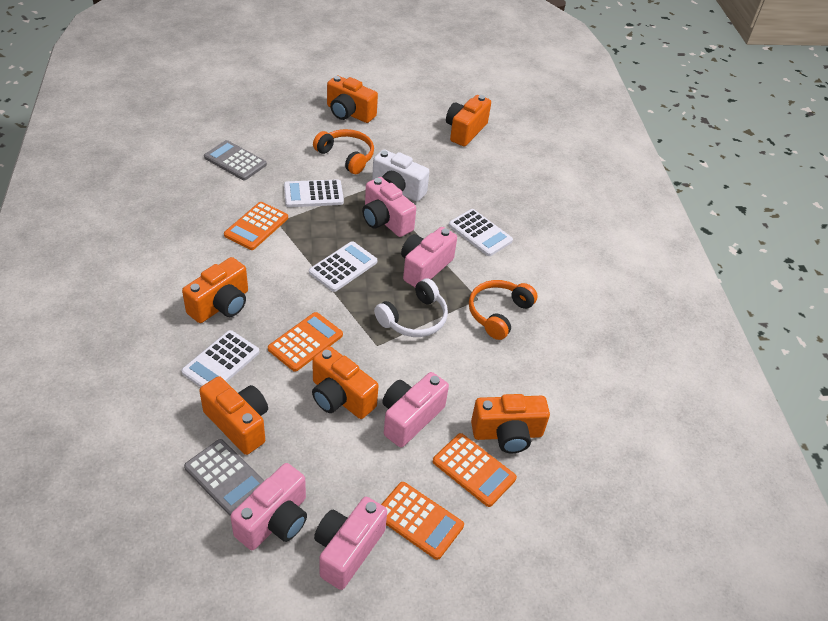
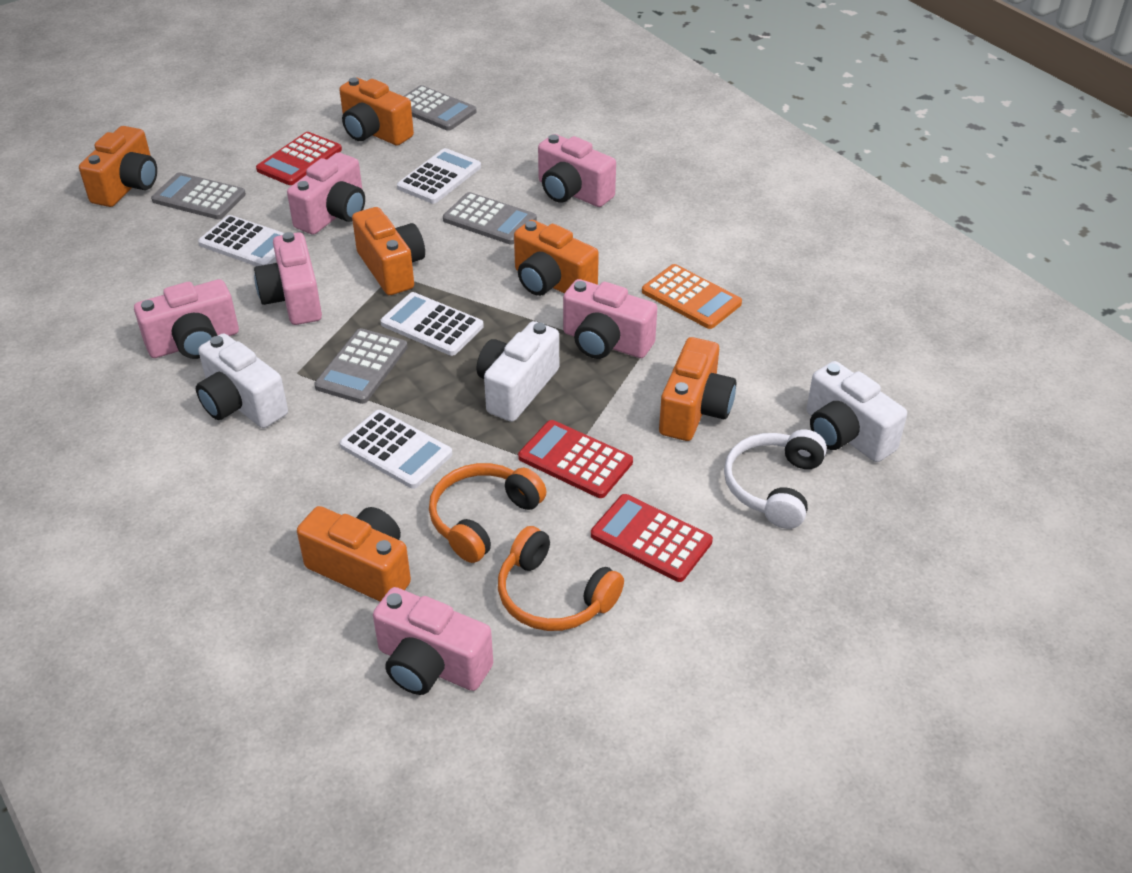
grey calculator: 2 -> 4
orange calculator: 4 -> 1
pink camera: 5 -> 6
red calculator: 0 -> 3
white camera: 1 -> 3

